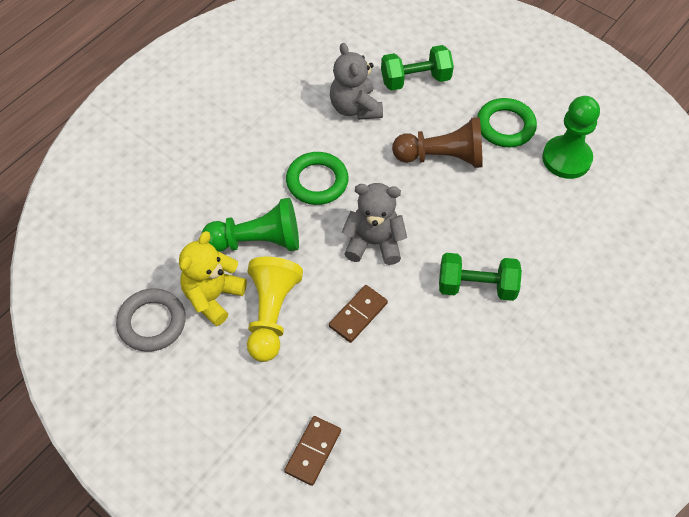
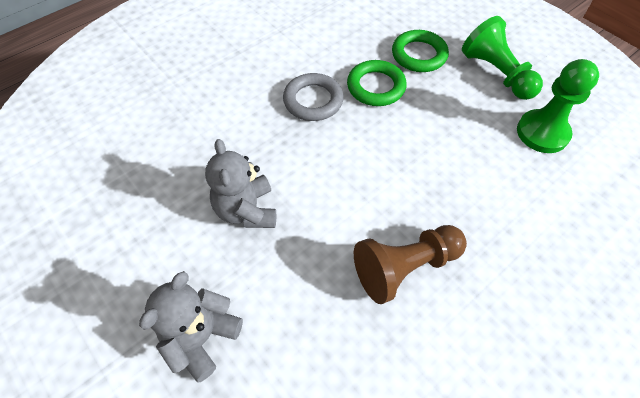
brown domino: 2 -> 0
green dumbbell: 2 -> 0
yellow pawn: 1 -> 0
yellow teddy bear: 1 -> 0

